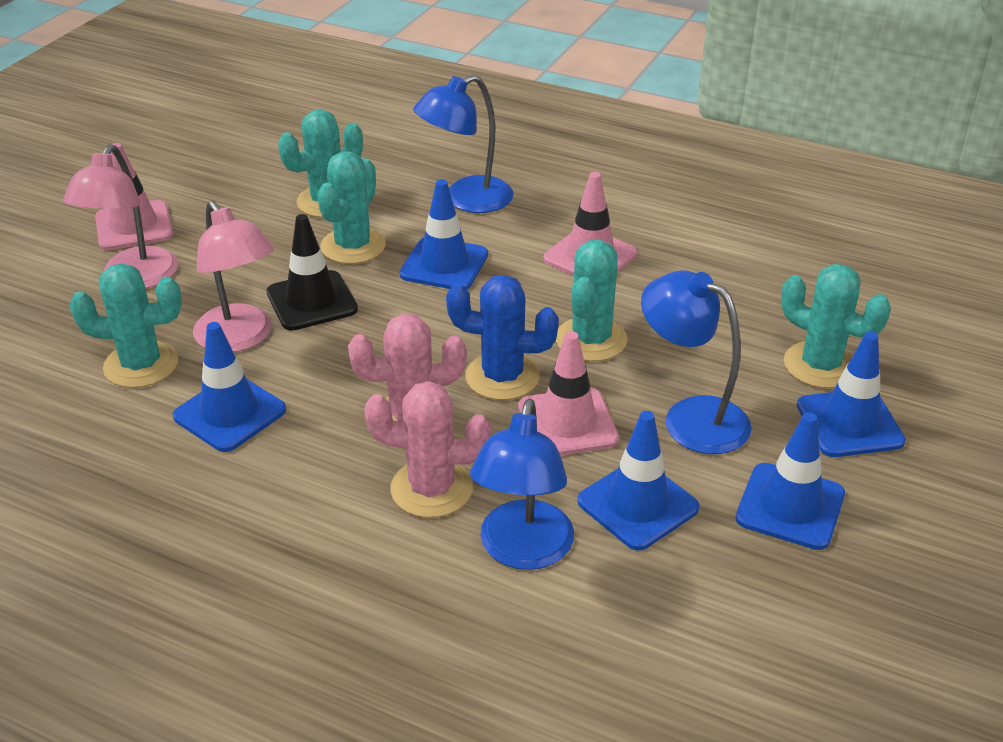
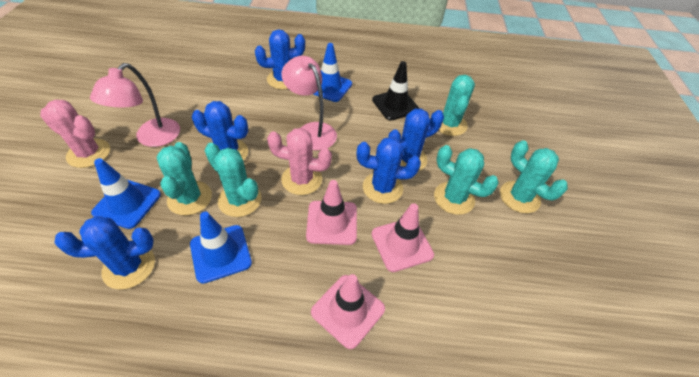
blue cactus: 1 -> 5
blue lamp: 3 -> 0
blue traffic cone: 5 -> 3

